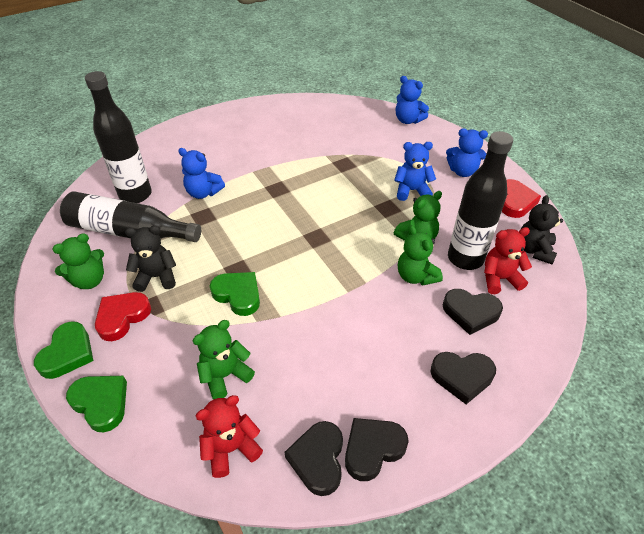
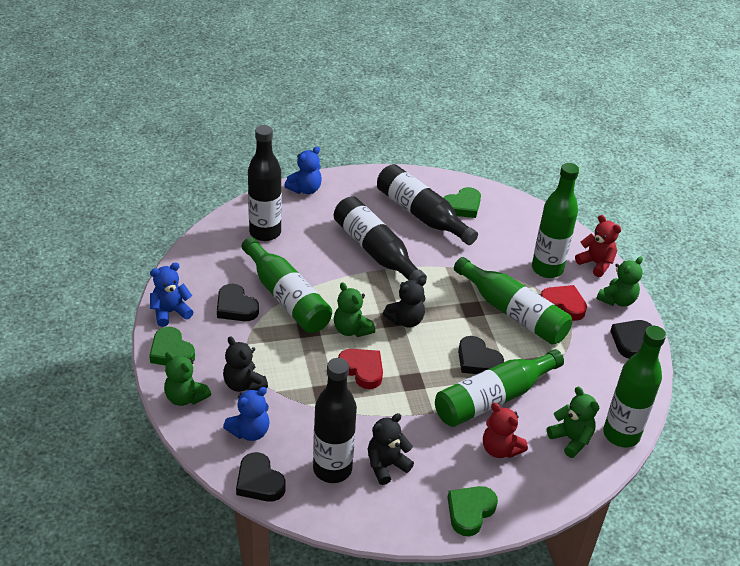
black bottle: 3 -> 4
black teddy bear: 2 -> 3
blue teddy bear: 4 -> 3
green bottle: 0 -> 5

